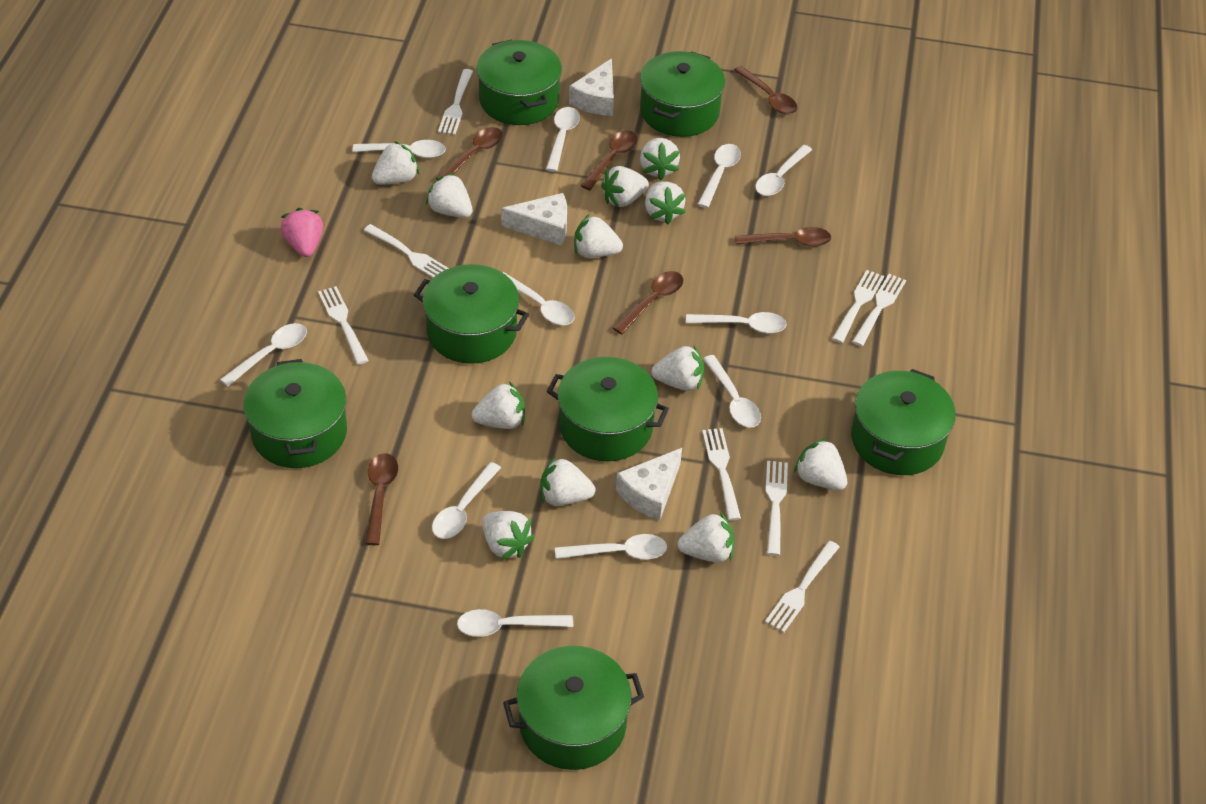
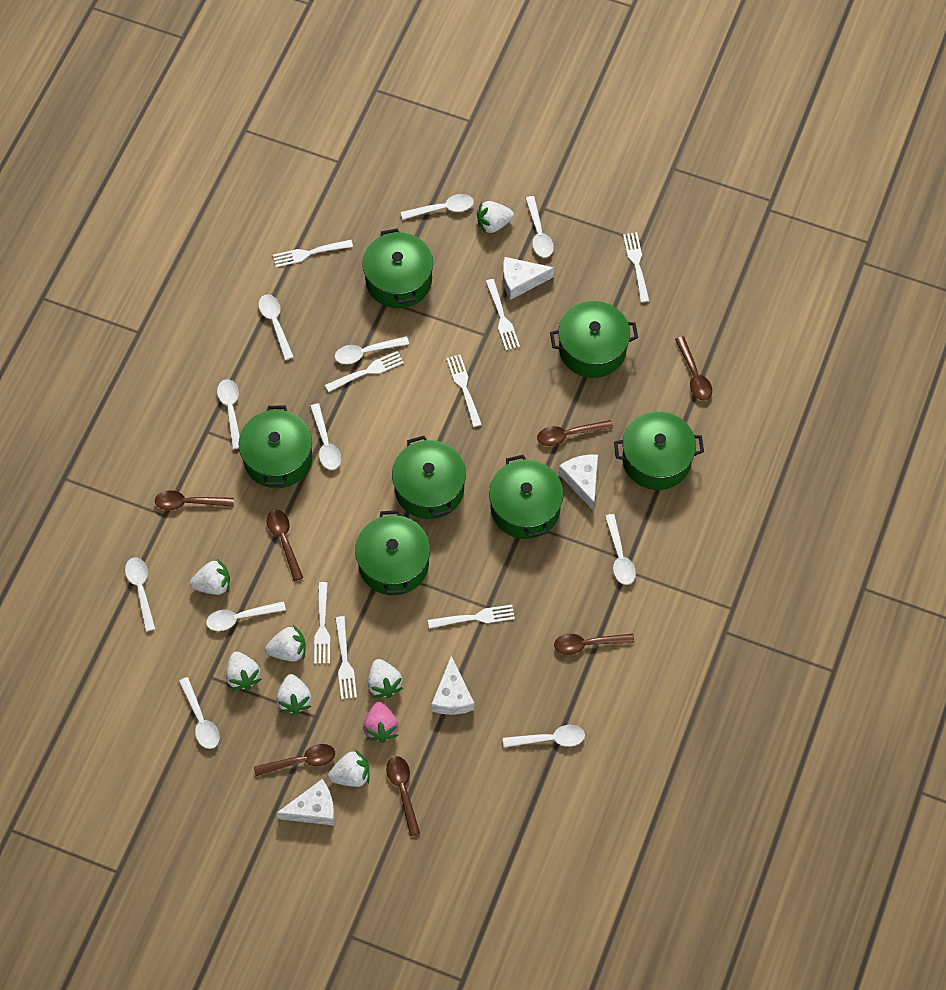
brown spoon: 6 -> 7
white cheese: 3 -> 4
white strawberry: 12 -> 7

